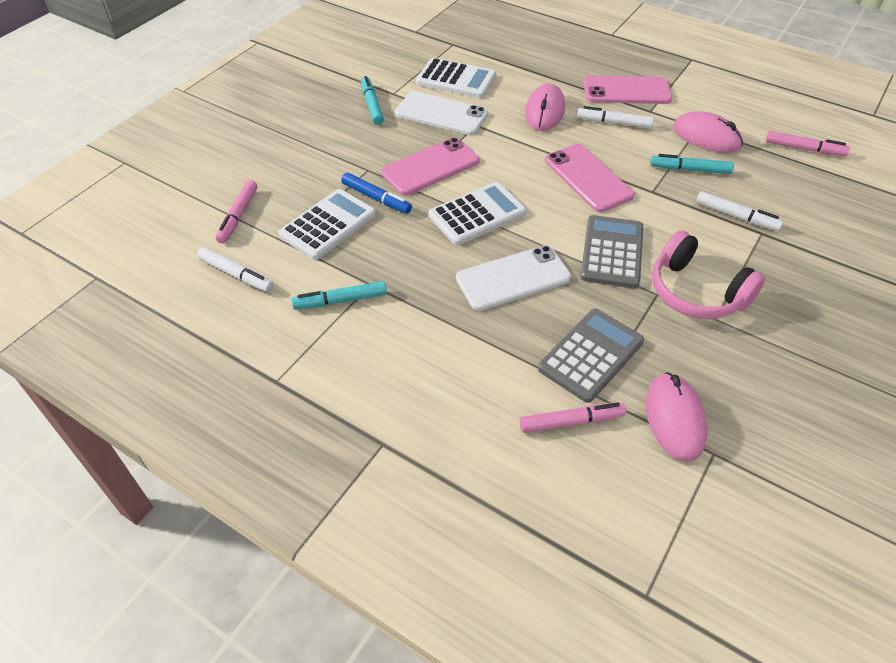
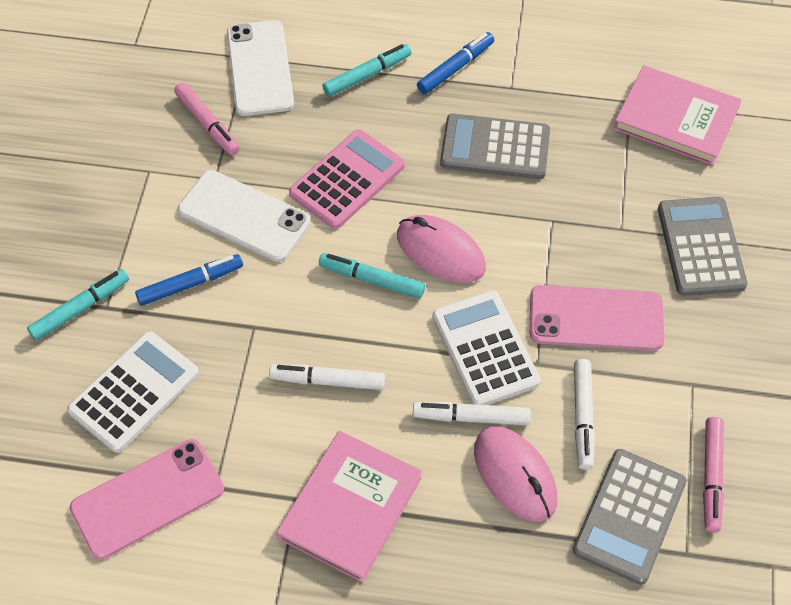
blue marker: 1 -> 2
grey calculator: 2 -> 3
pink book: 0 -> 2
pink calculator: 0 -> 1
pink headphones: 1 -> 0
pink marker: 3 -> 2
pink mouse: 3 -> 2
pink phone: 3 -> 2
white calculator: 3 -> 2

